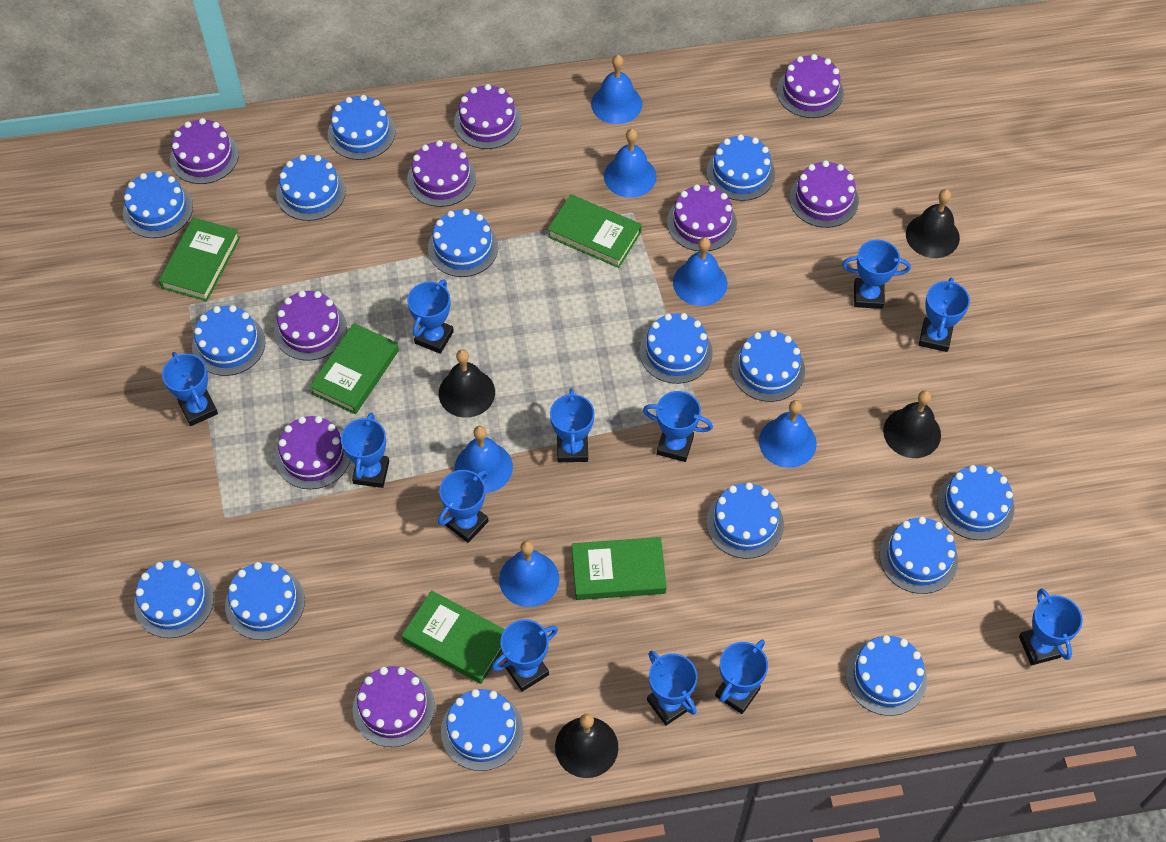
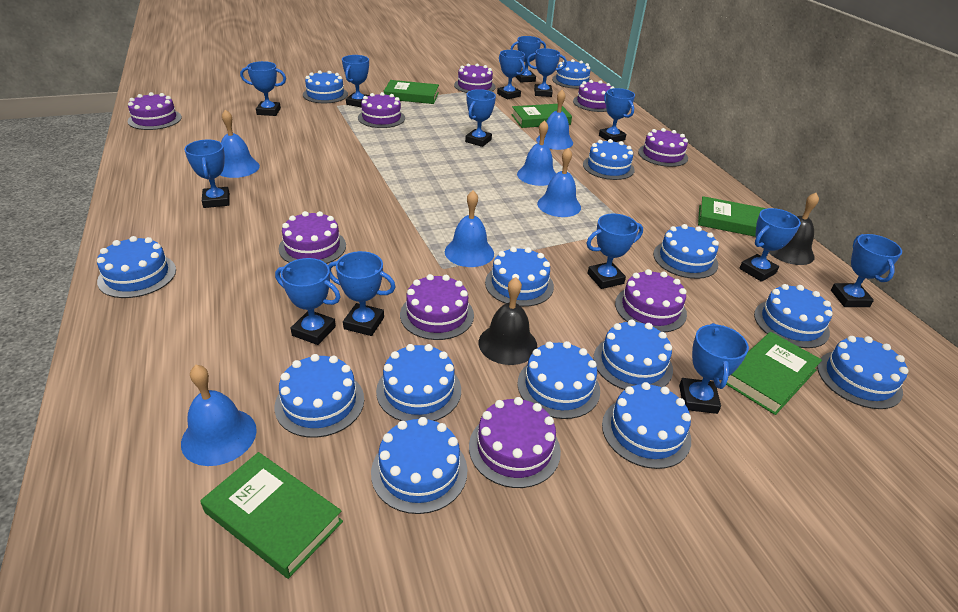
black bell: 4 -> 2
blue cake: 15 -> 14
blue trophy: 12 -> 14

